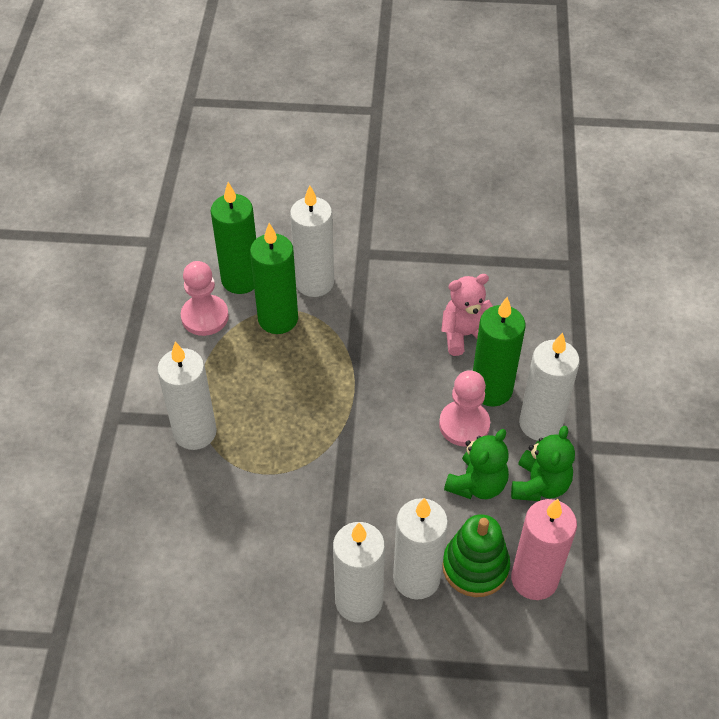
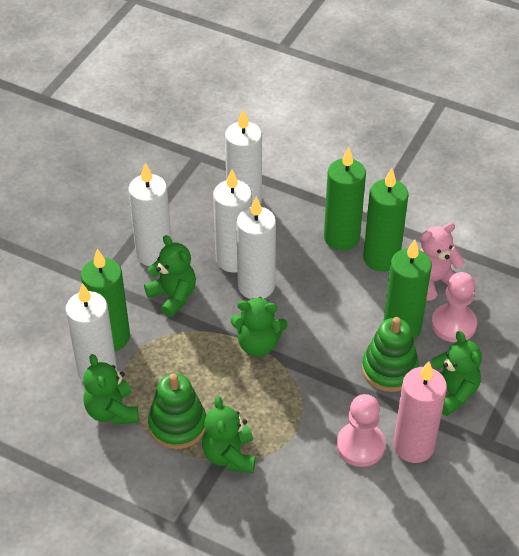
green candle: 3 -> 4
green stacking toy: 1 -> 2
green teddy bear: 2 -> 5

